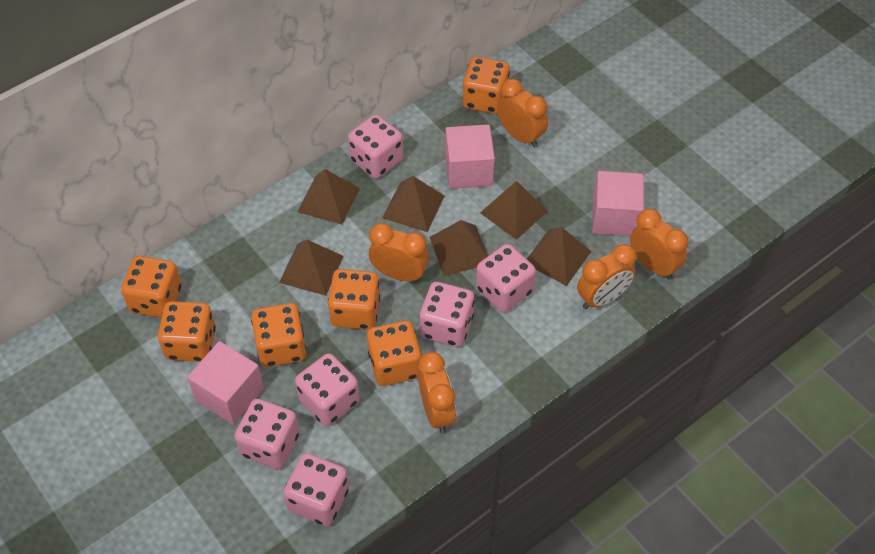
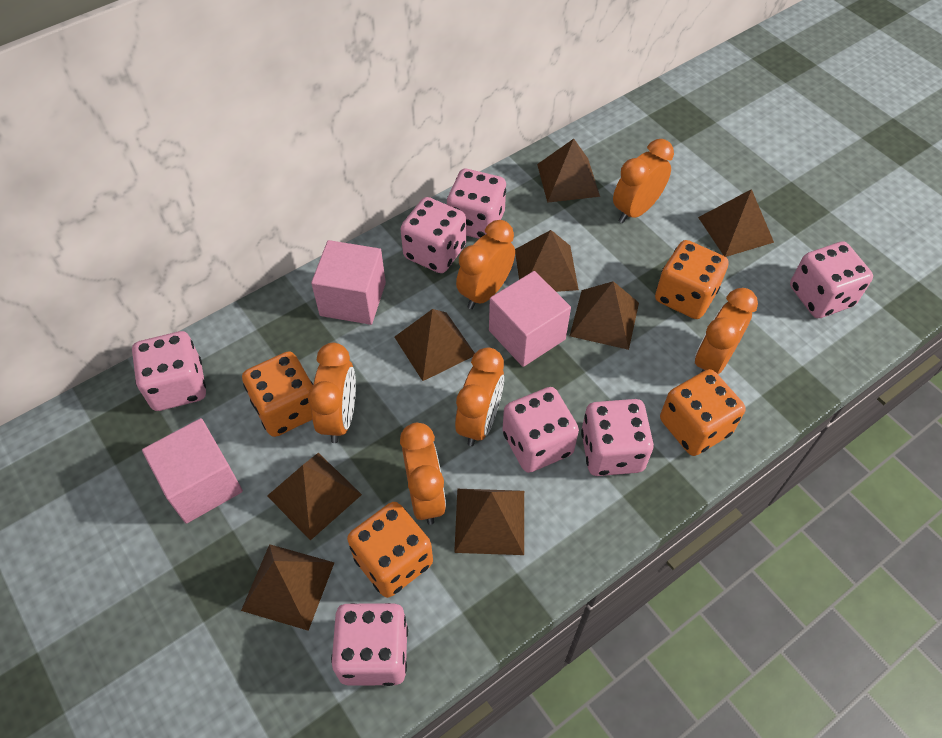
brown pyramid: 6 -> 8
orange clock: 5 -> 6
orange dice: 6 -> 4
pink dice: 6 -> 7

